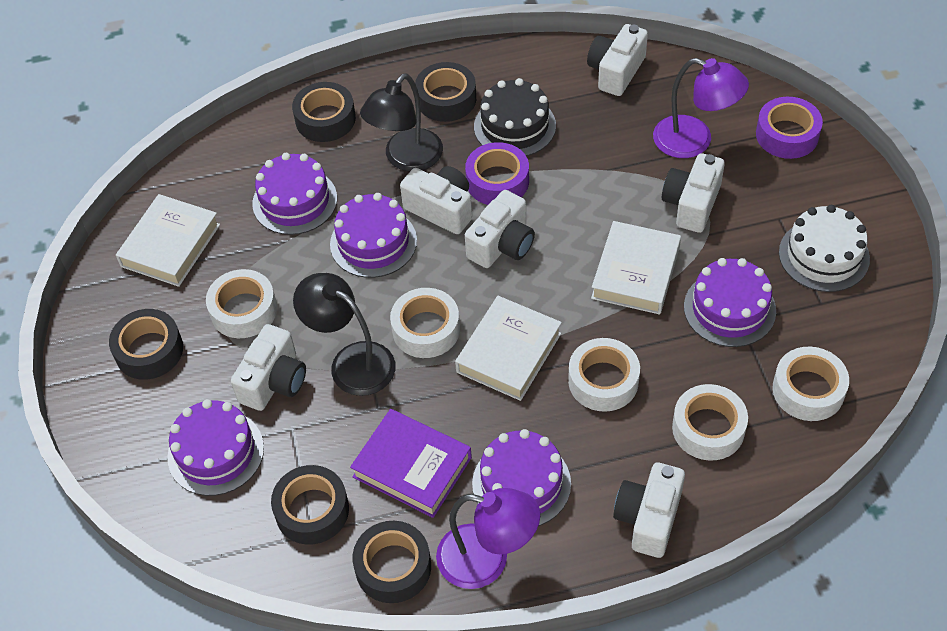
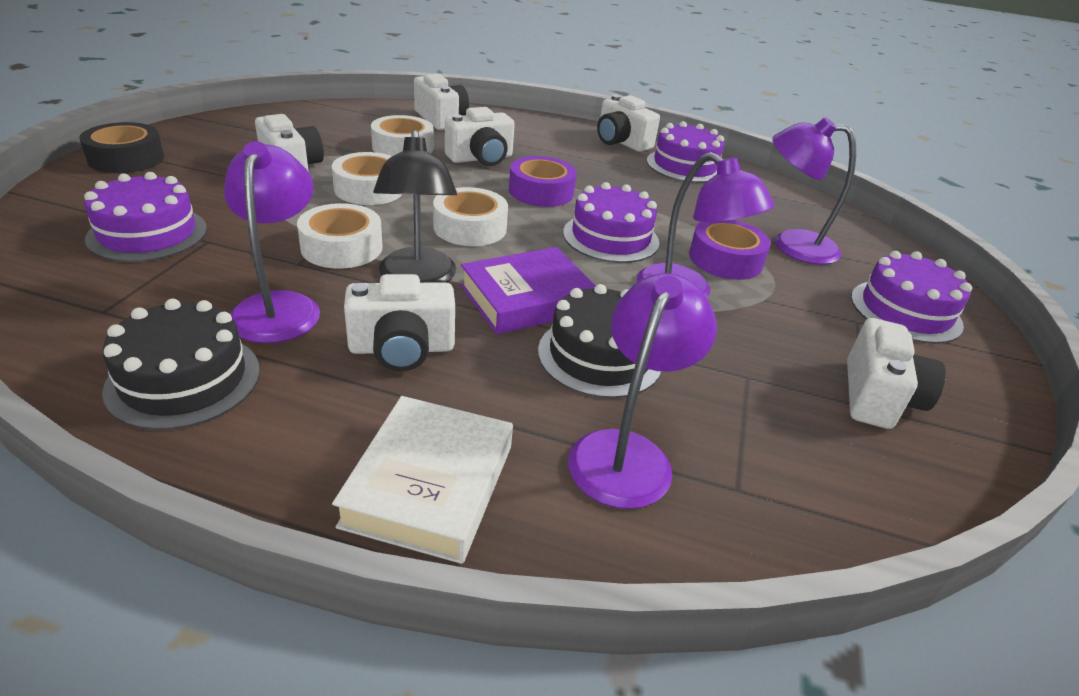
black cake: 1 -> 2
black lamp: 2 -> 1
black tape: 5 -> 1
purple cake: 5 -> 4
purple lamp: 2 -> 4
white book: 3 -> 1
white cake: 1 -> 0
white tape: 5 -> 4

